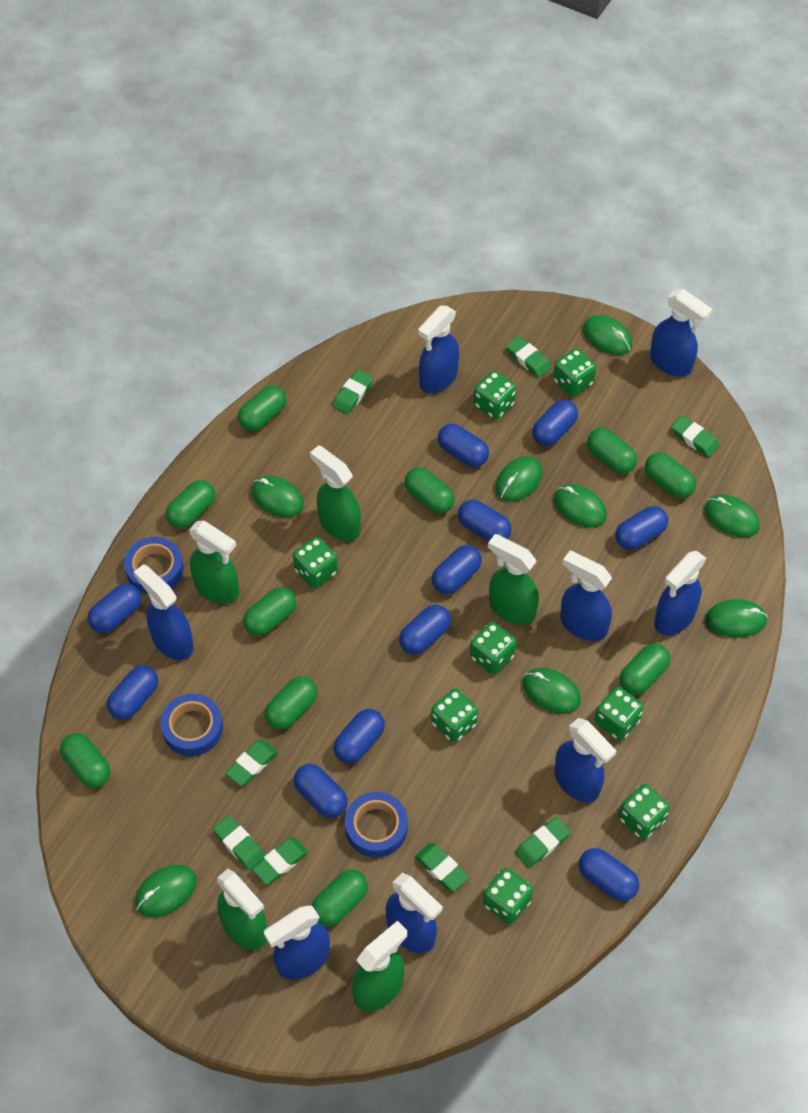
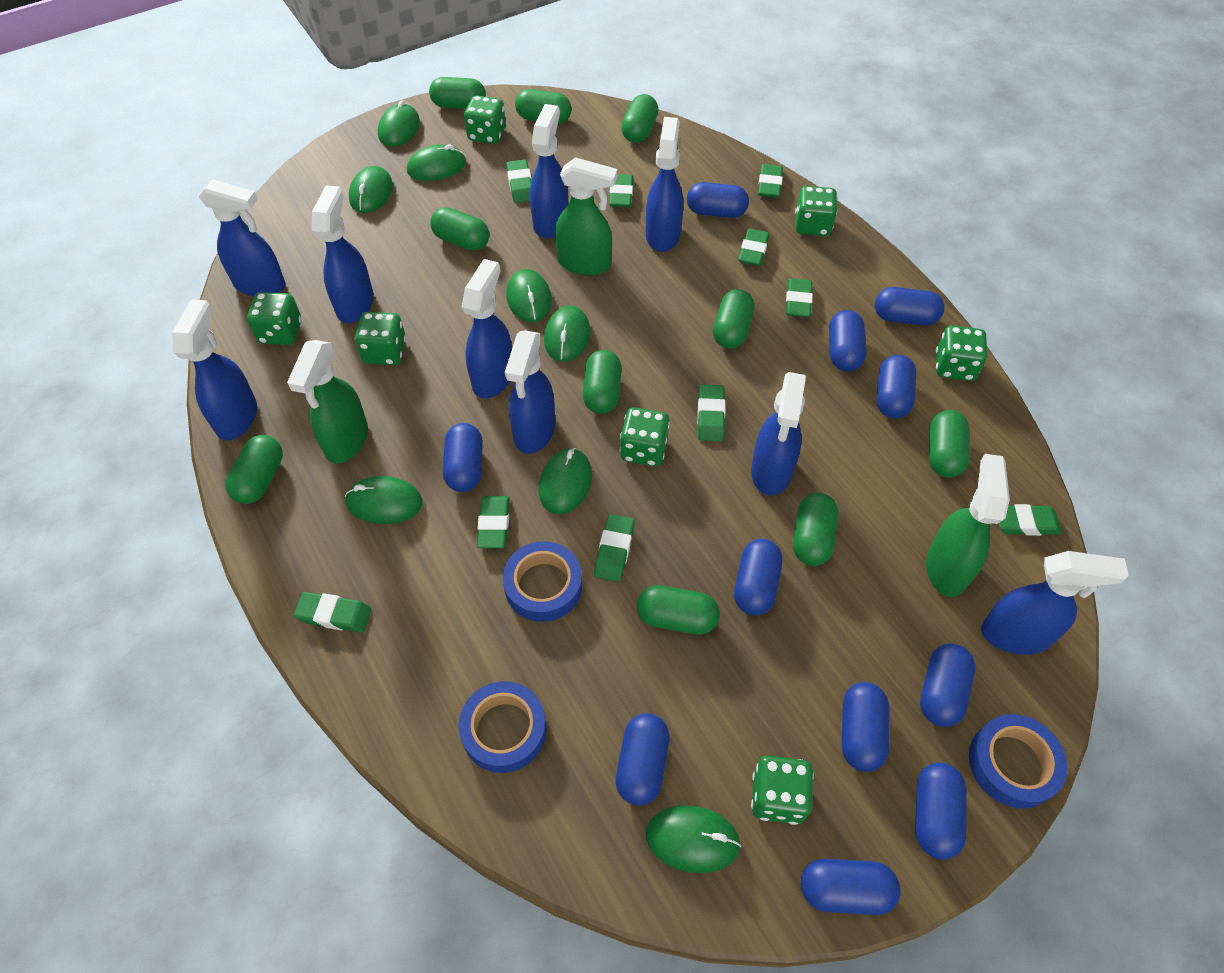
blue spray bottle: 8 -> 9
green dice: 8 -> 7
green eraser: 8 -> 10
green spray bottle: 5 -> 3

